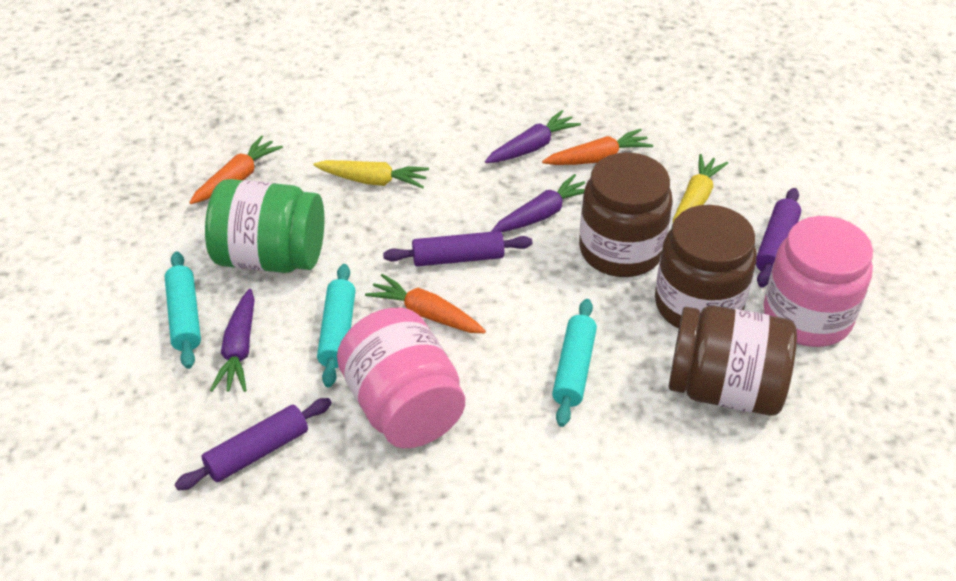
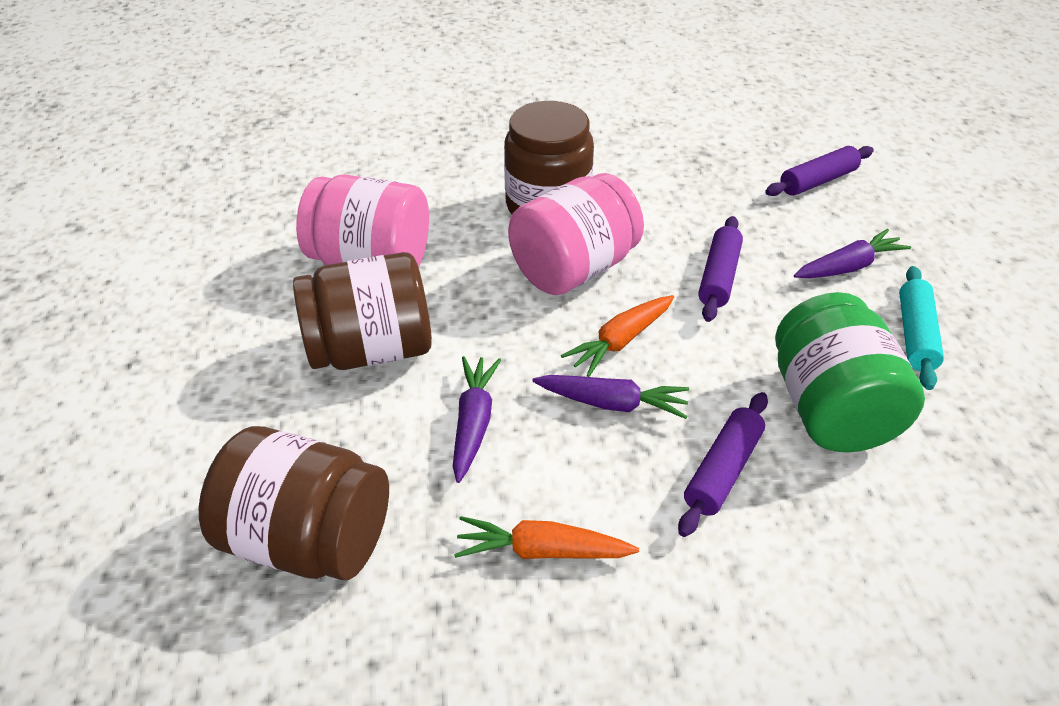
orange carrot: 3 -> 2
turquoise rolling pin: 3 -> 1
yellow carrot: 2 -> 0

